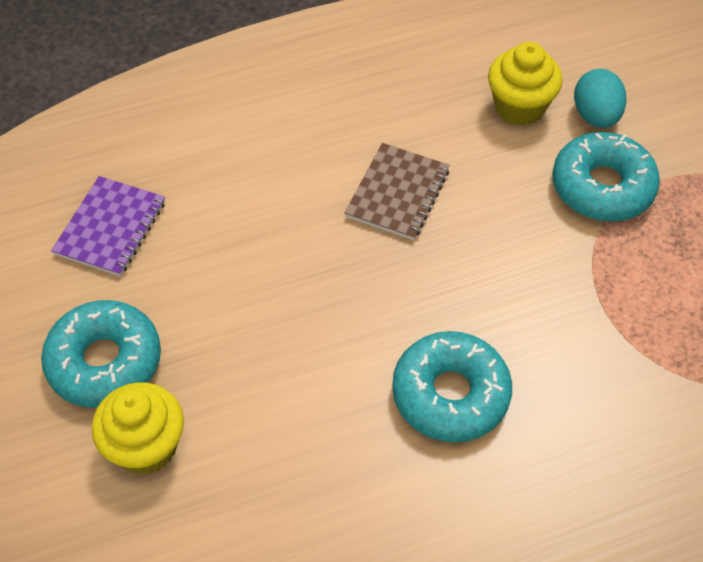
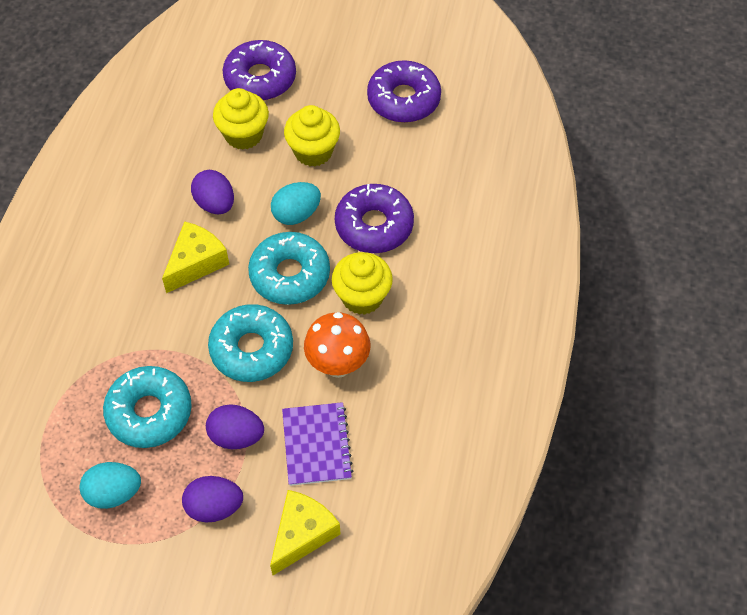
brown notebook: 1 -> 0
orange mushroom: 0 -> 1
purple donut: 0 -> 3
purple egg: 0 -> 3
turquoise egg: 1 -> 2
yellow cheese: 0 -> 2
yellow cupcake: 2 -> 3

